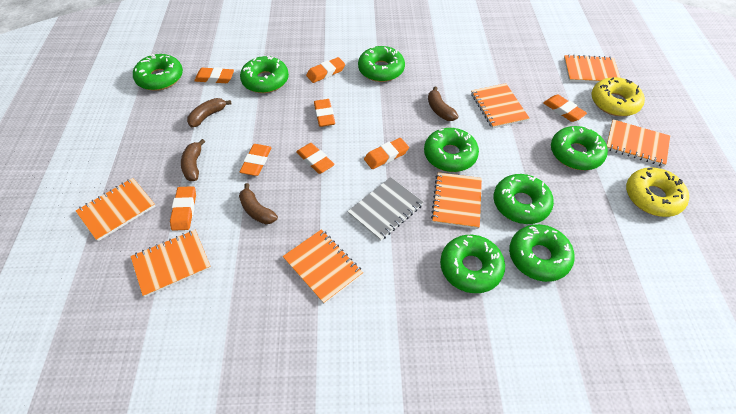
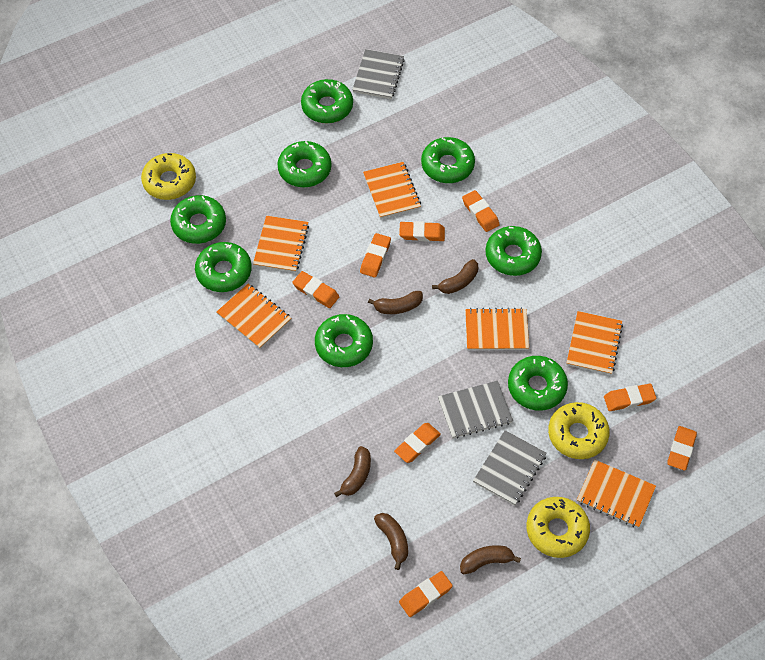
brown banana: 4 -> 5
grey notebook: 1 -> 3
orange notebook: 7 -> 6
yellow donut: 2 -> 3

